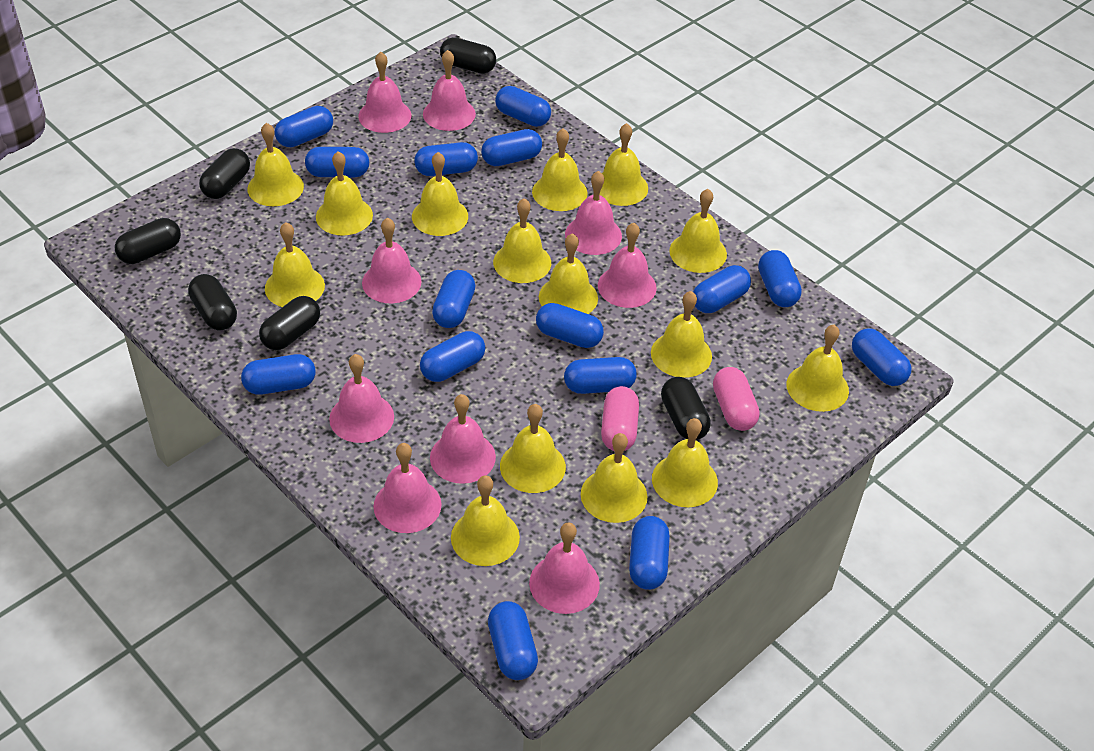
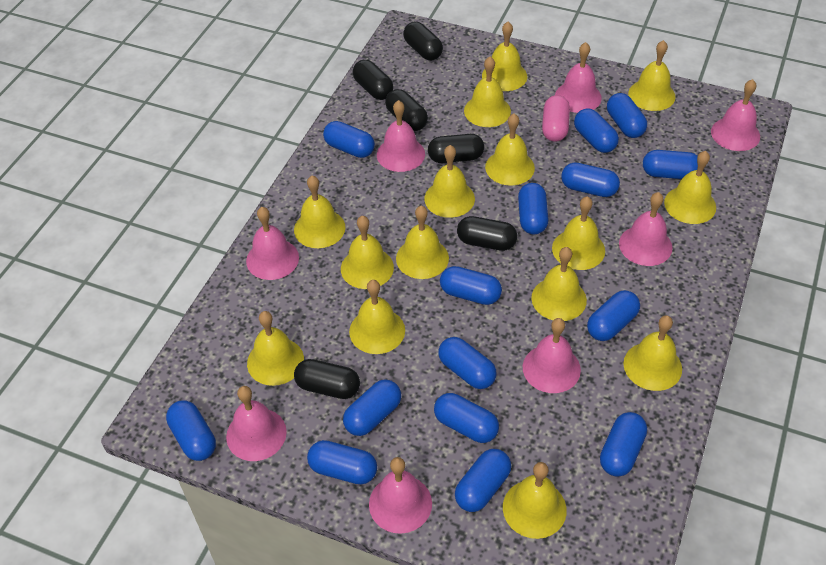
pink bell: 9 -> 8
pink capsule: 2 -> 1

